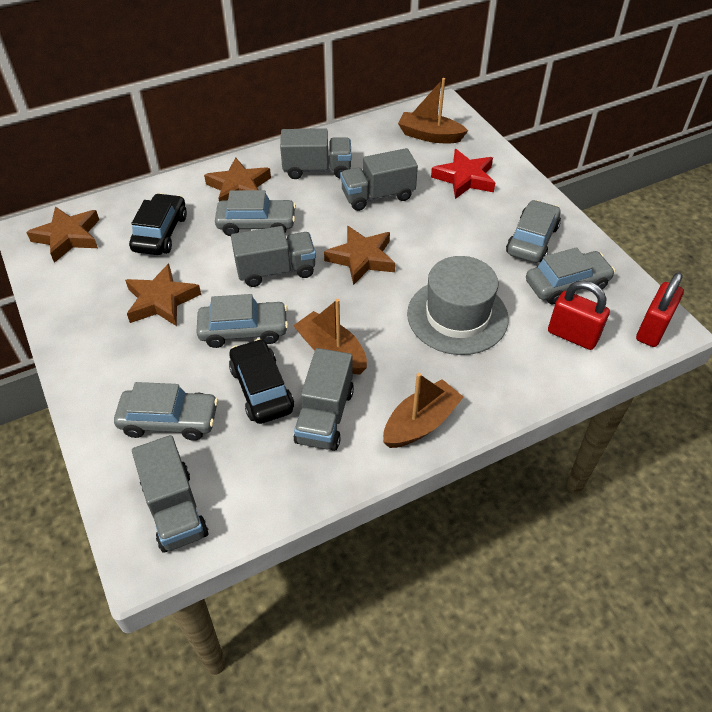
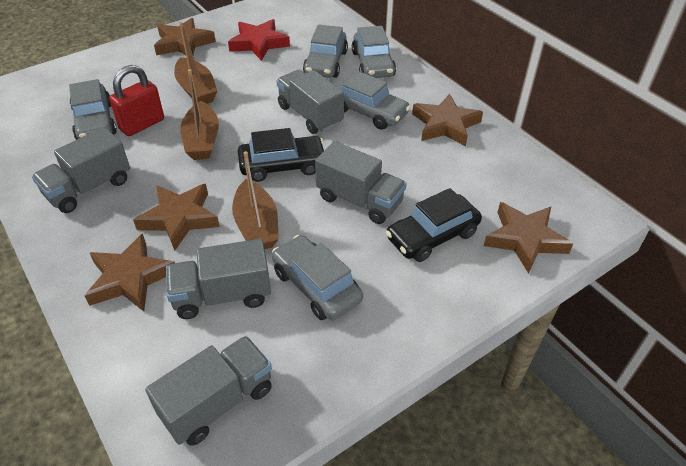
brown star: 4 -> 5
grey hat: 1 -> 0
red padlock: 2 -> 1

